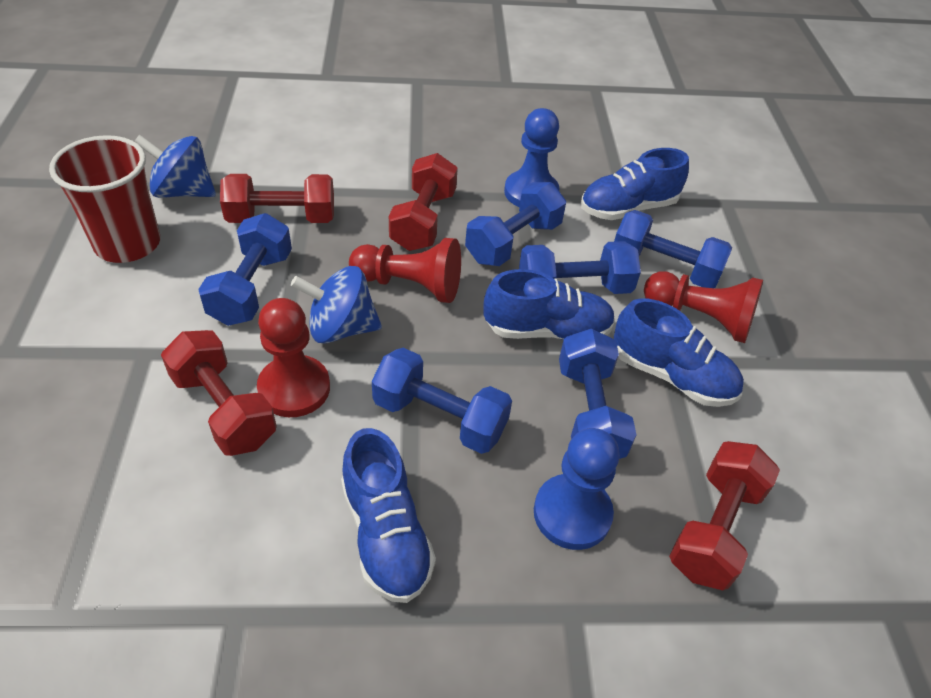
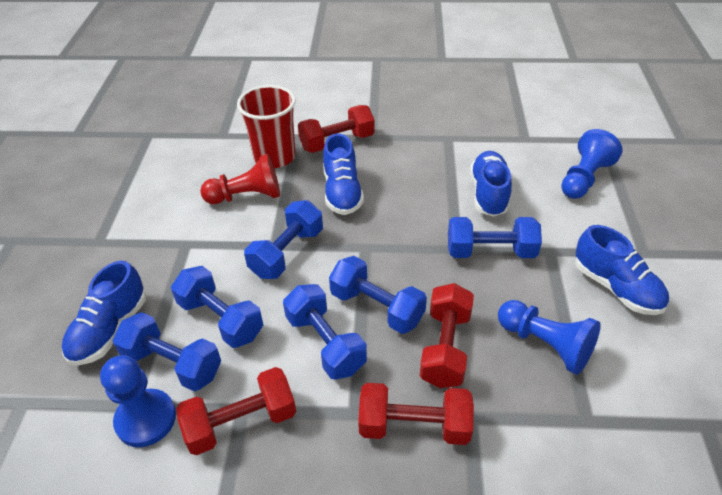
blue pawn: 2 -> 3
blue spinning top: 2 -> 0
red pawn: 3 -> 1

